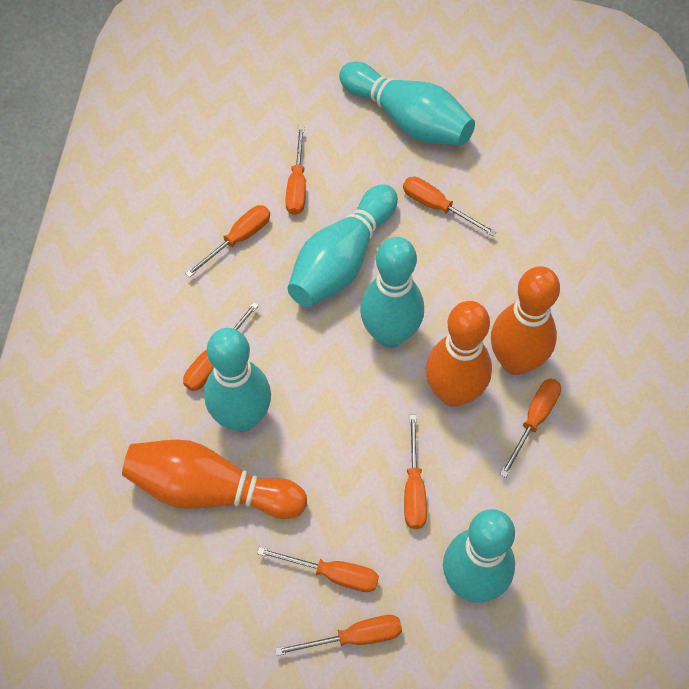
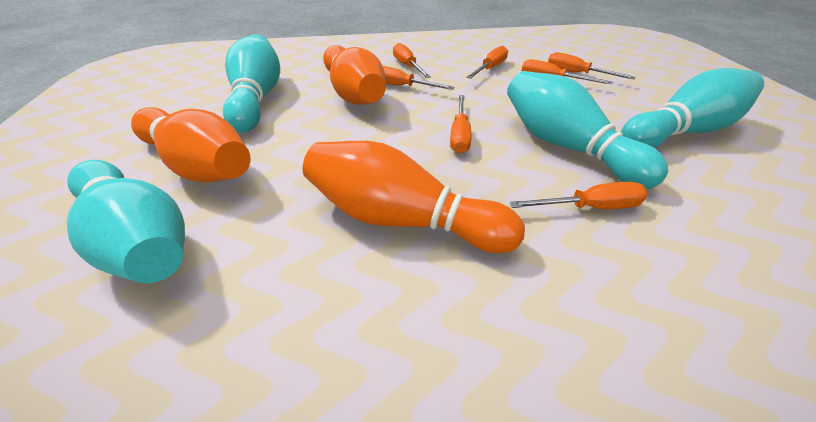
orange screwdriver: 8 -> 7
turquoise bowling pin: 5 -> 4

